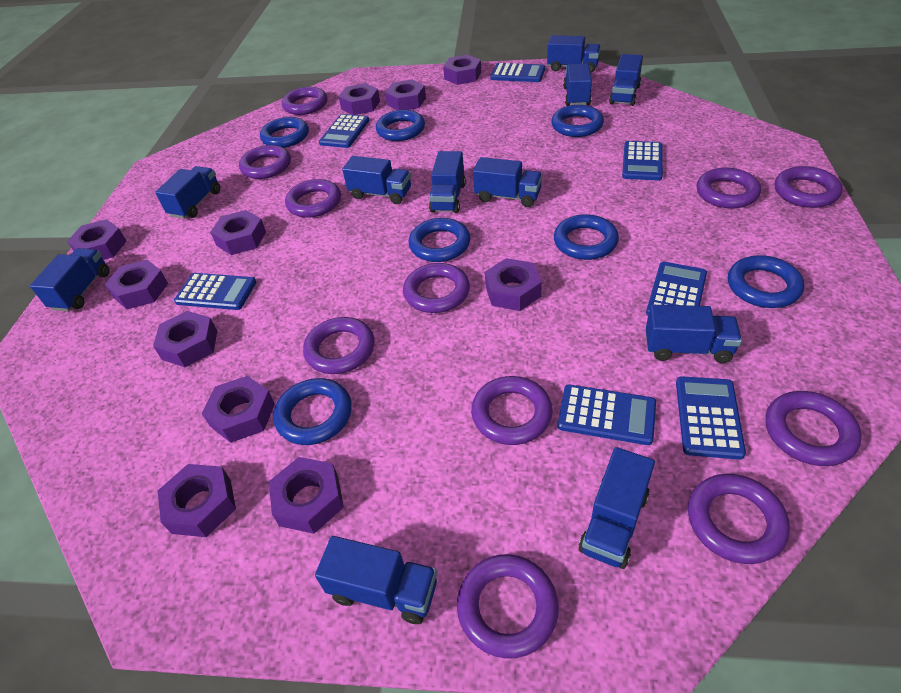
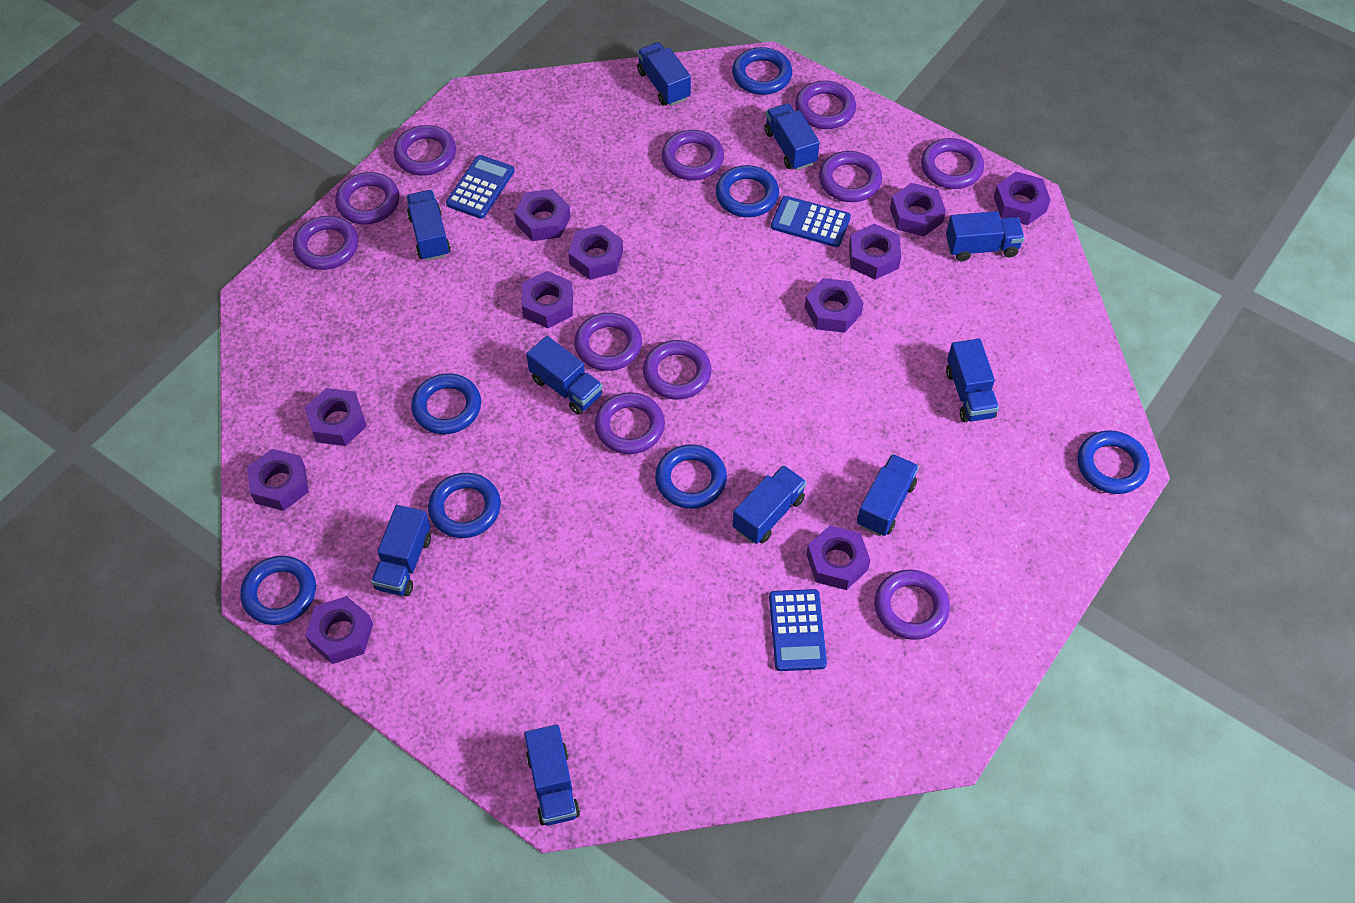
blue calculator: 7 -> 3
blue truck: 11 -> 10

